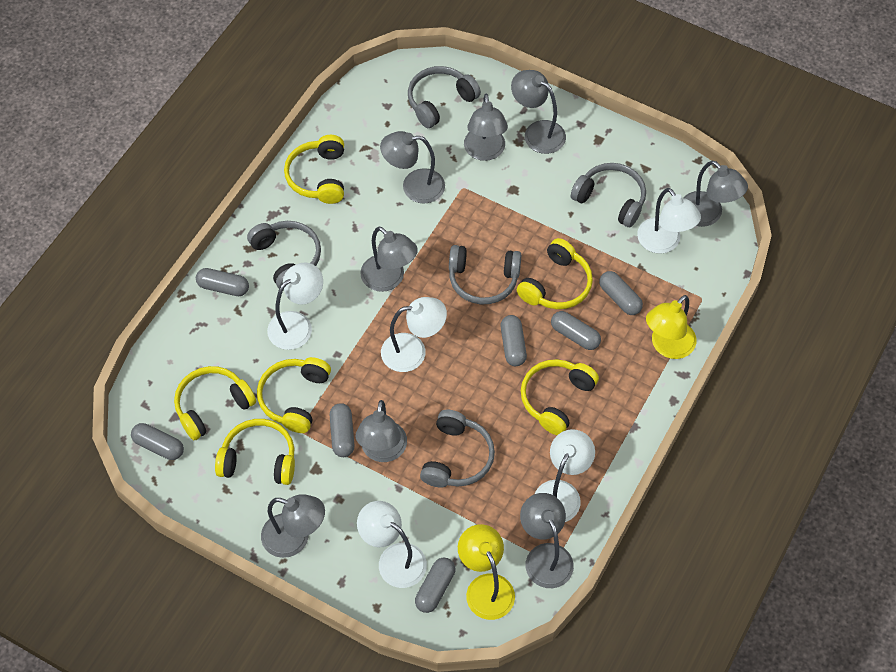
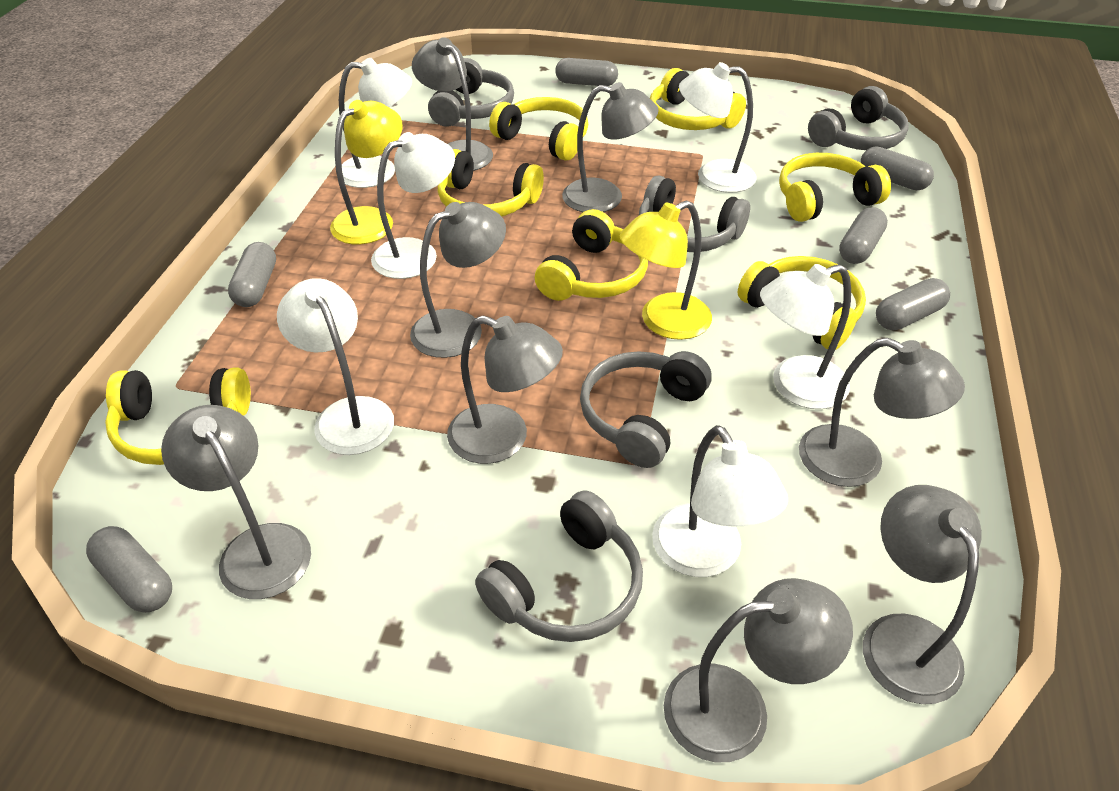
grey capsule: 7 -> 6
white lamp: 5 -> 6
yellow headphones: 6 -> 7

